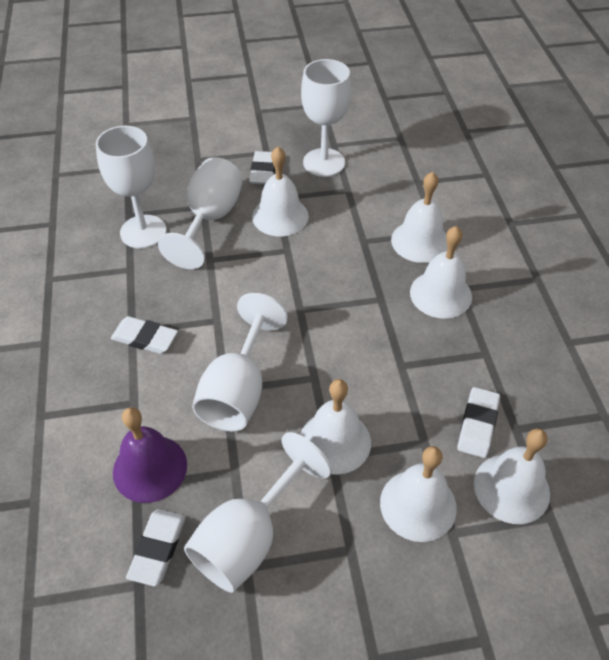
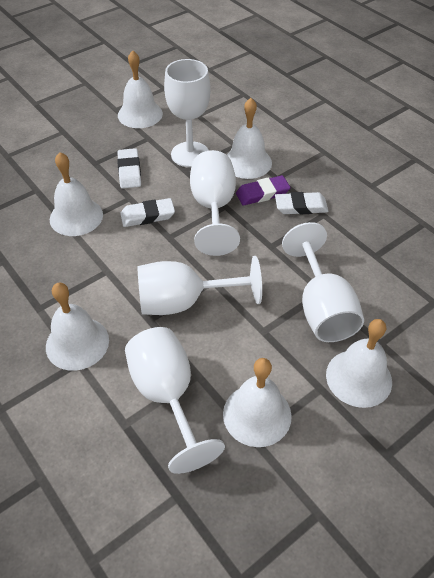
purple bell: 1 -> 0
purple eraser: 0 -> 1
white eraser: 4 -> 3

